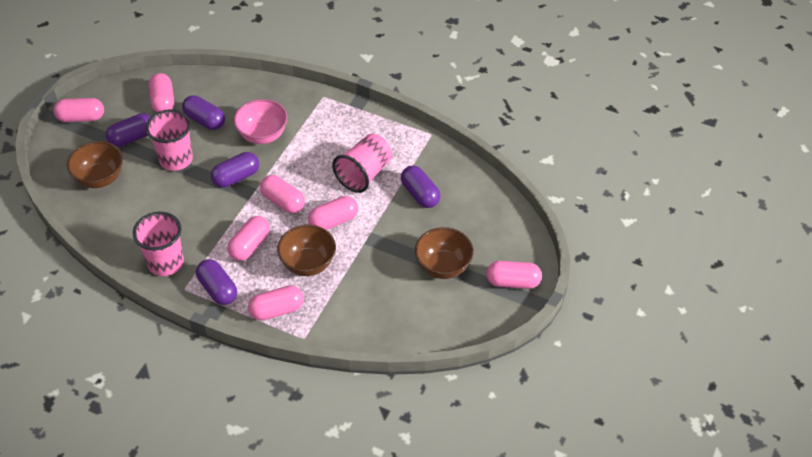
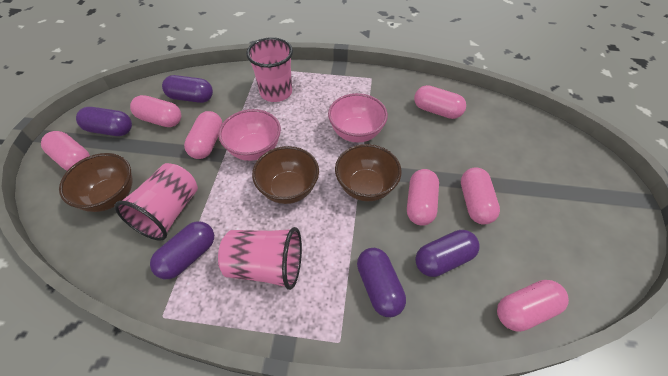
pink bowl: 1 -> 2

